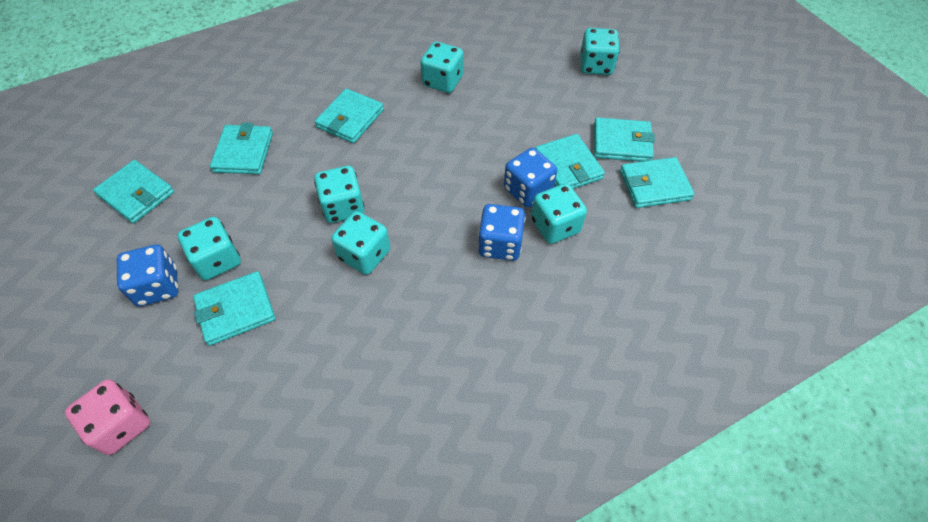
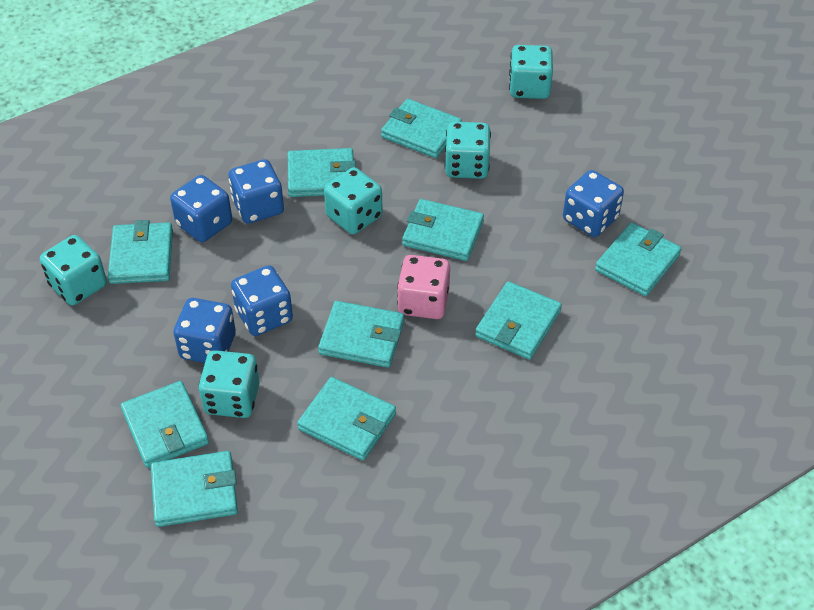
blue dice: 3 -> 5
turquoise dice: 6 -> 5
turquoise wallet: 7 -> 10

